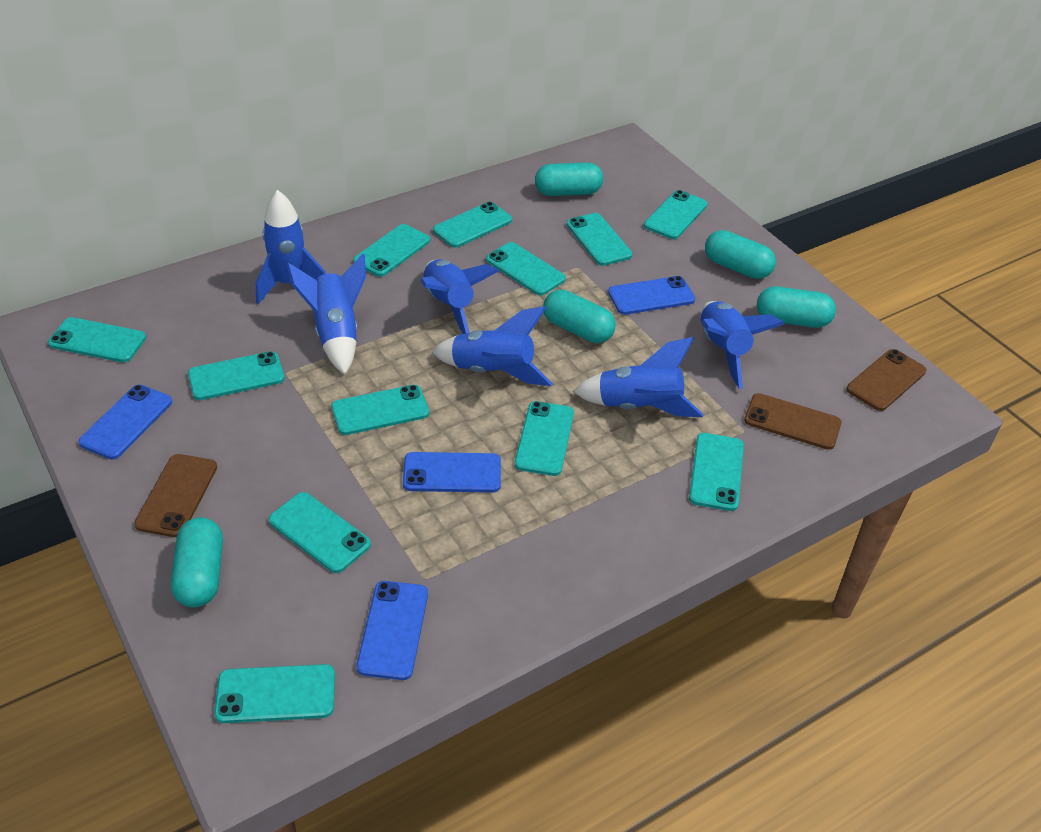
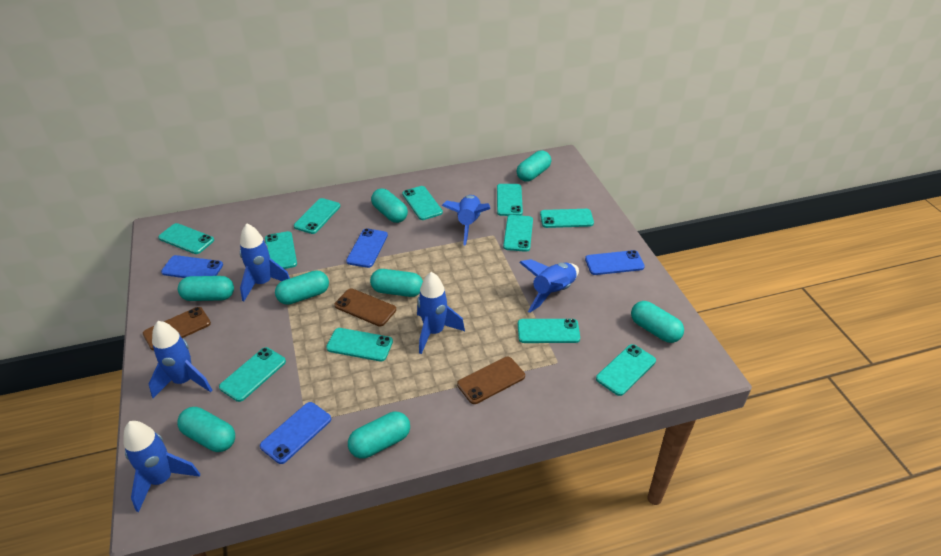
turquoise capsule: 5 -> 8
turquoise phone: 12 -> 11

